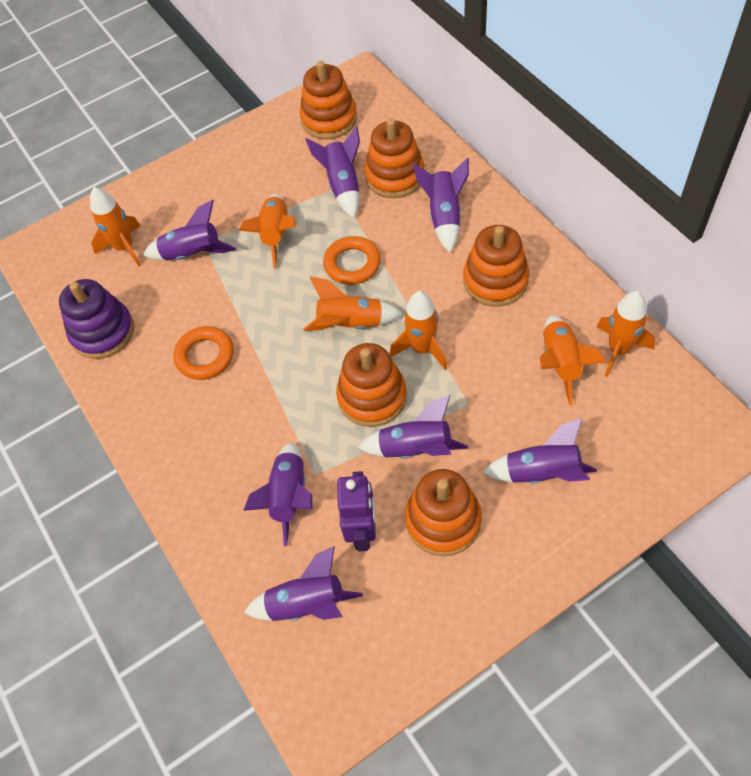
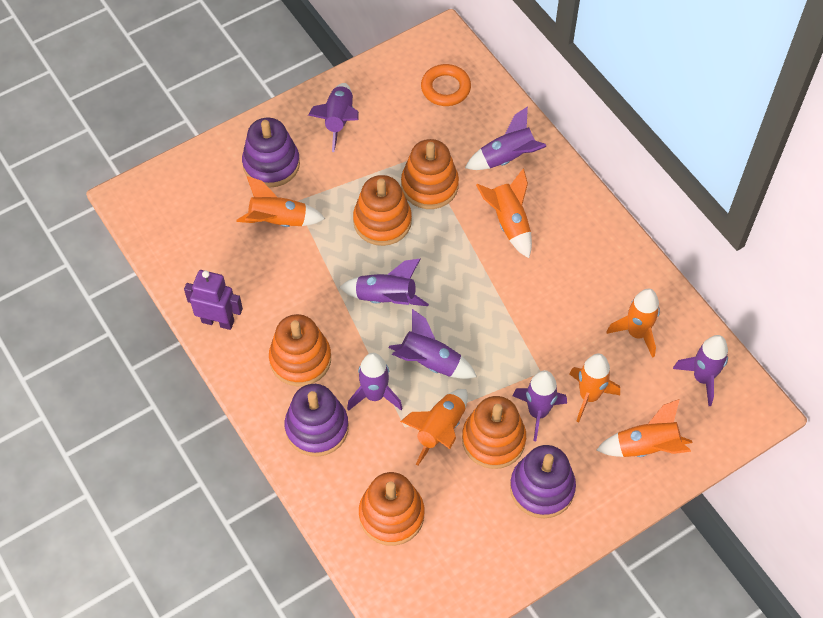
orange ring: 2 -> 1
purple stacking toy: 1 -> 3

